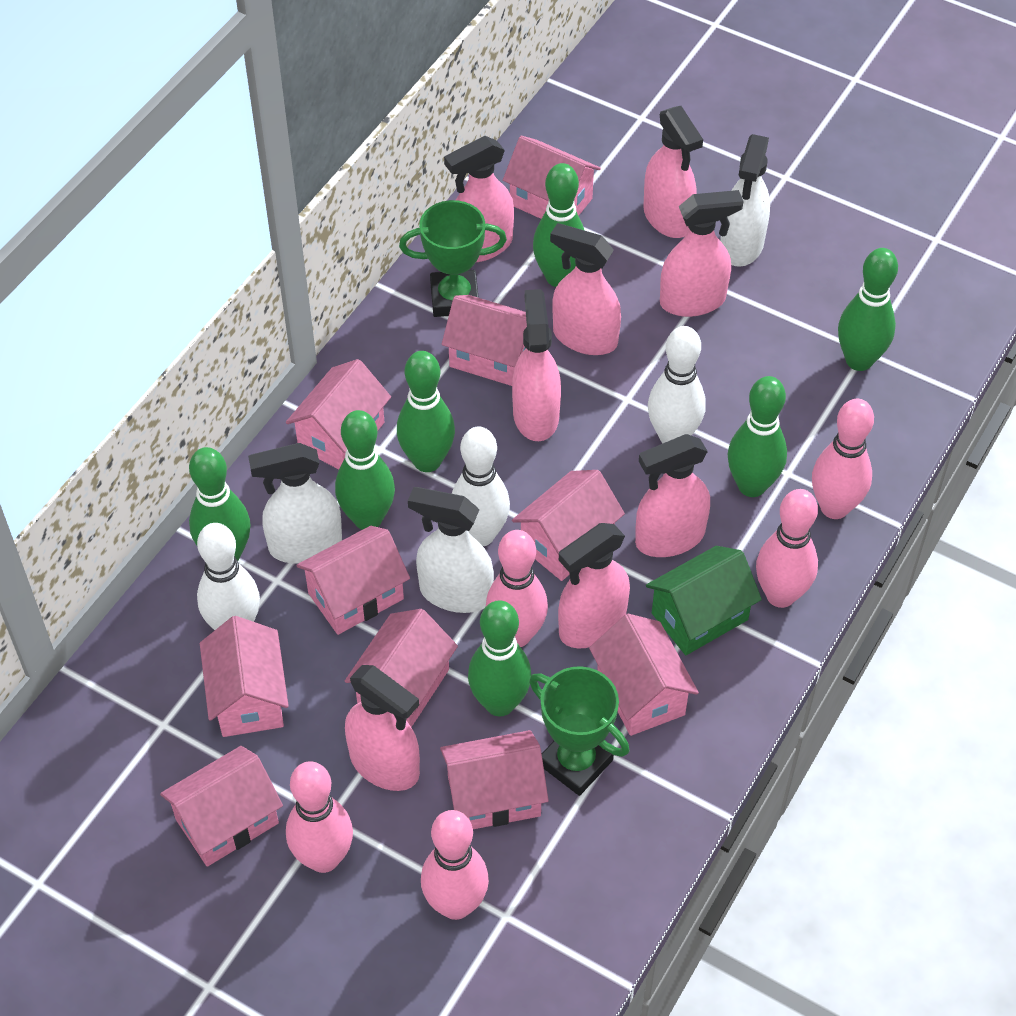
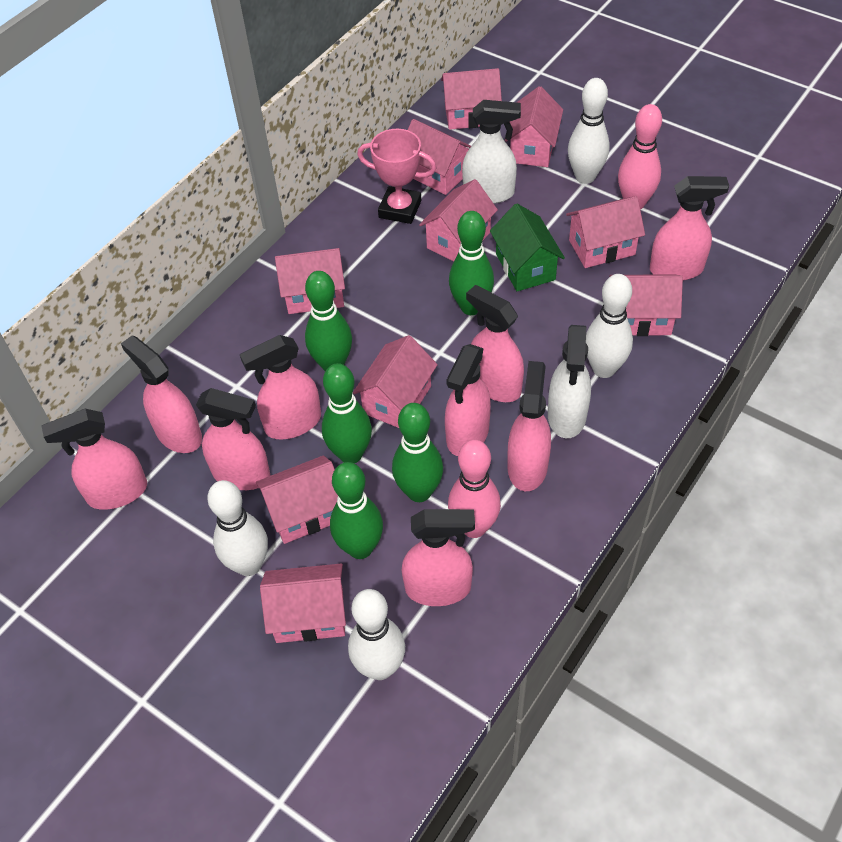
green bowling pin: 7 -> 5
green trophy: 2 -> 0
pink bowling pin: 5 -> 2
pink spray bottle: 8 -> 9
pink trophy: 0 -> 1
white bowling pin: 3 -> 4
white spray bottle: 3 -> 2

